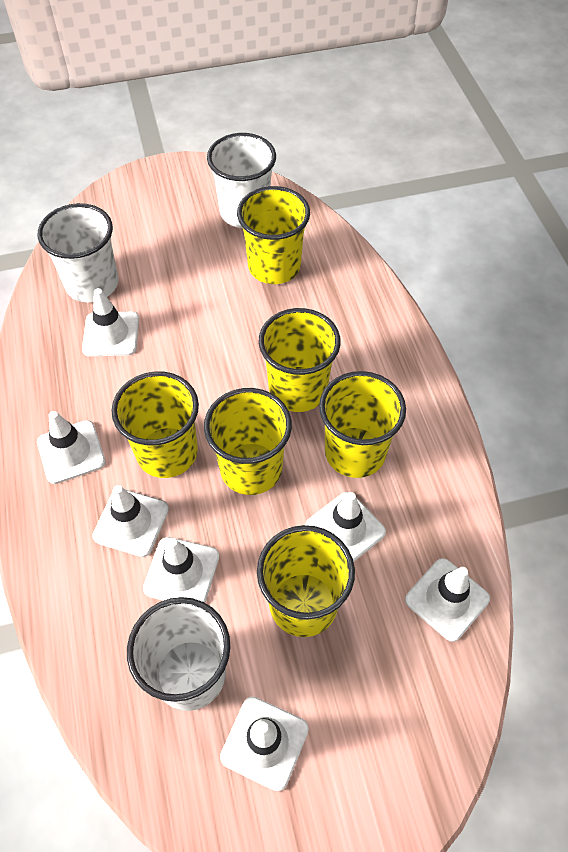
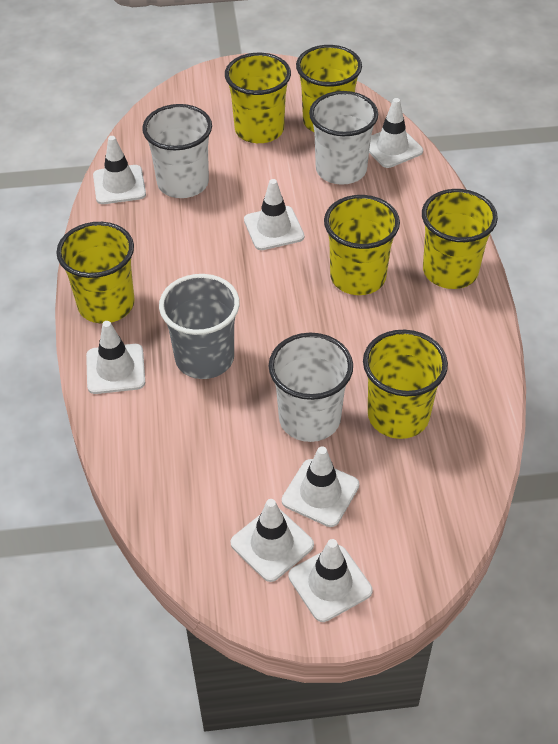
grey cup: 0 -> 1

